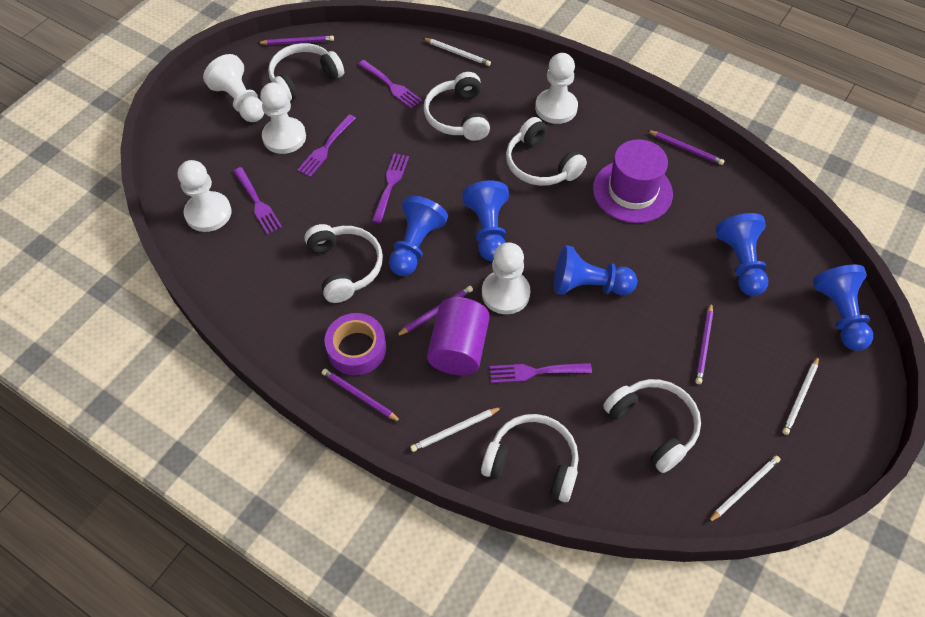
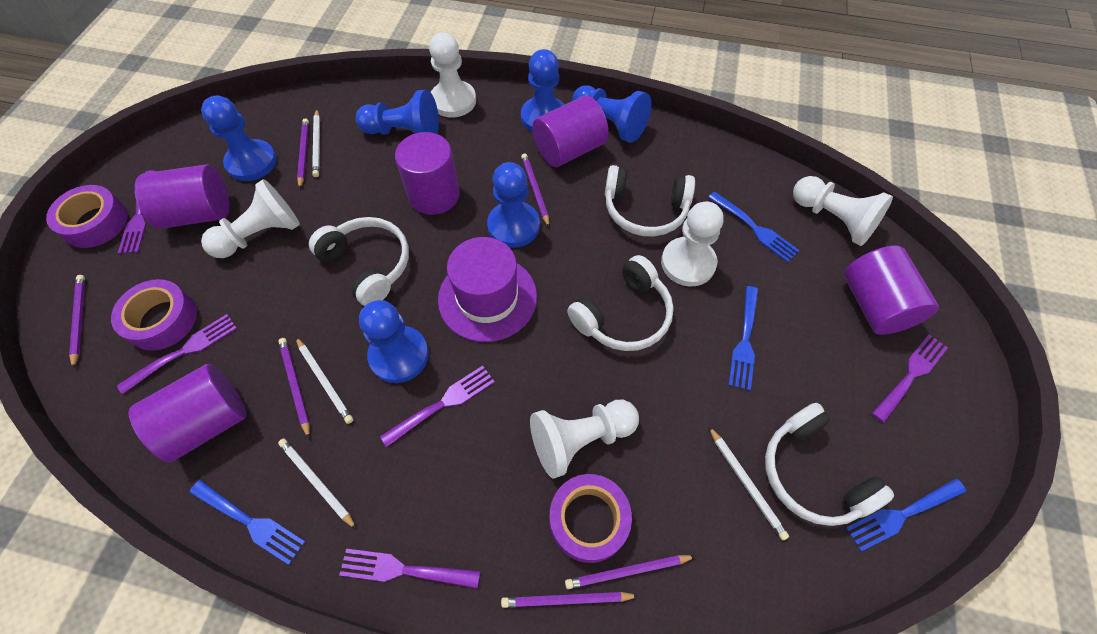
blue fork: 0 -> 4
blue pawn: 5 -> 6
purple cylinder: 1 -> 5
purple pencil: 5 -> 6
purple tape: 1 -> 3
white headphones: 6 -> 4

